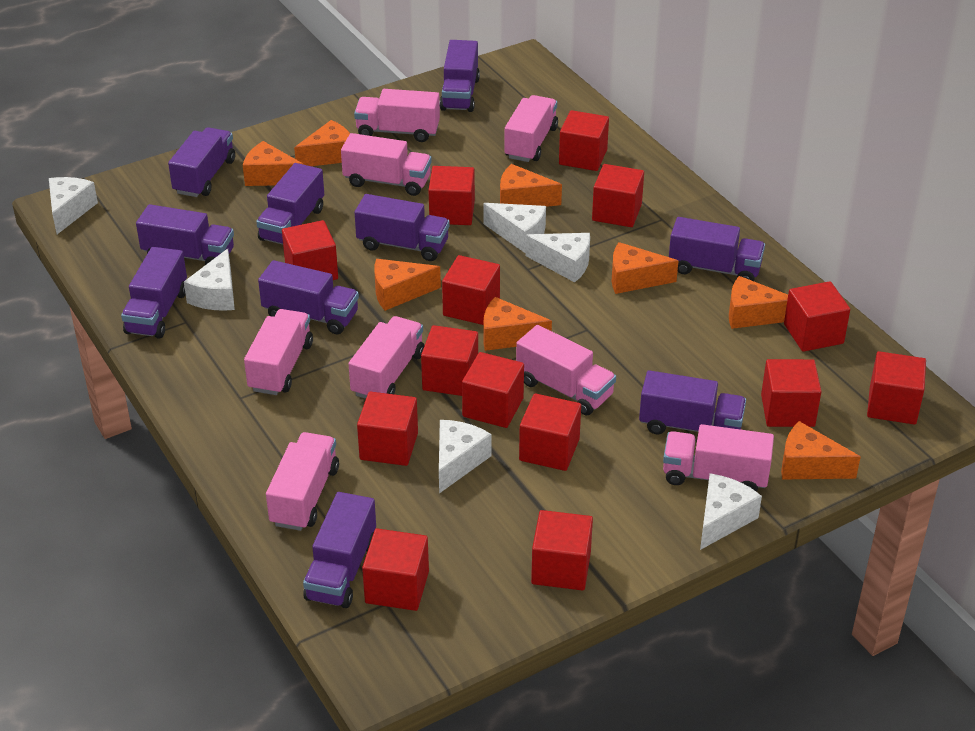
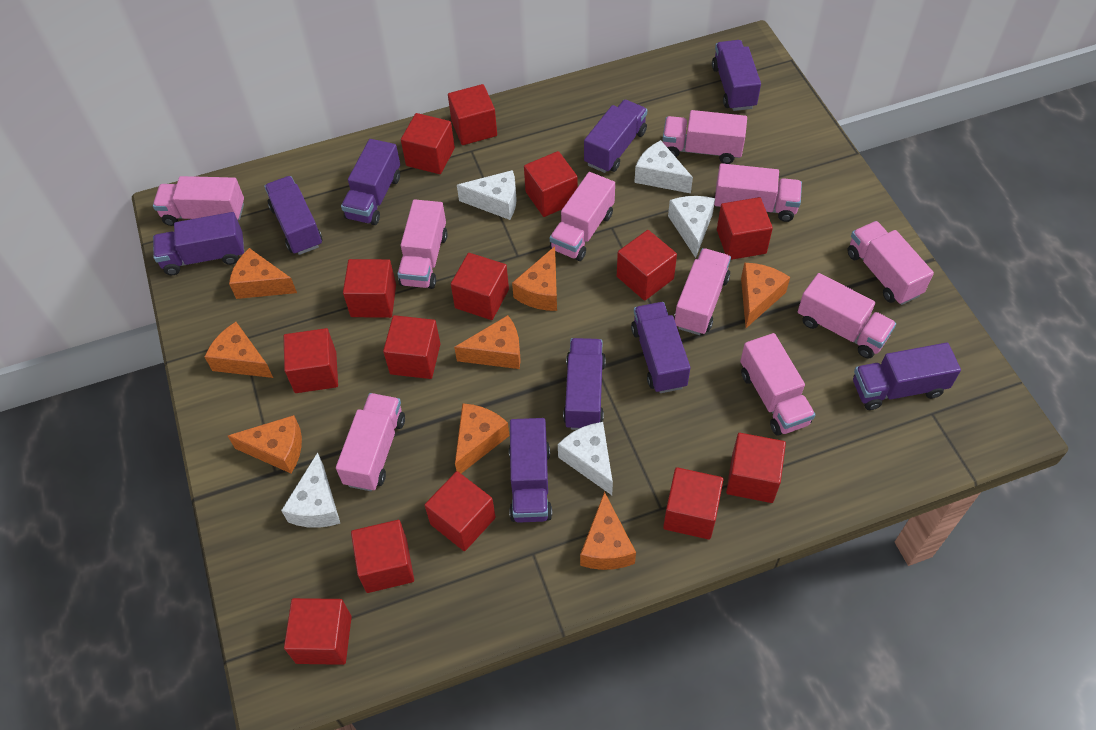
pink truck: 8 -> 10
purple truck: 10 -> 9
white cheese: 6 -> 5

